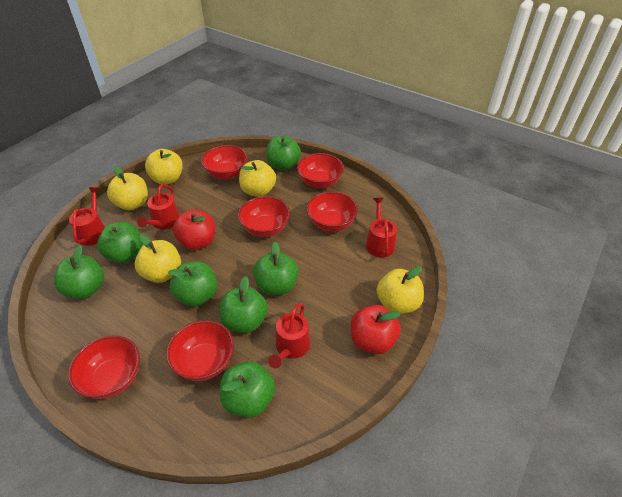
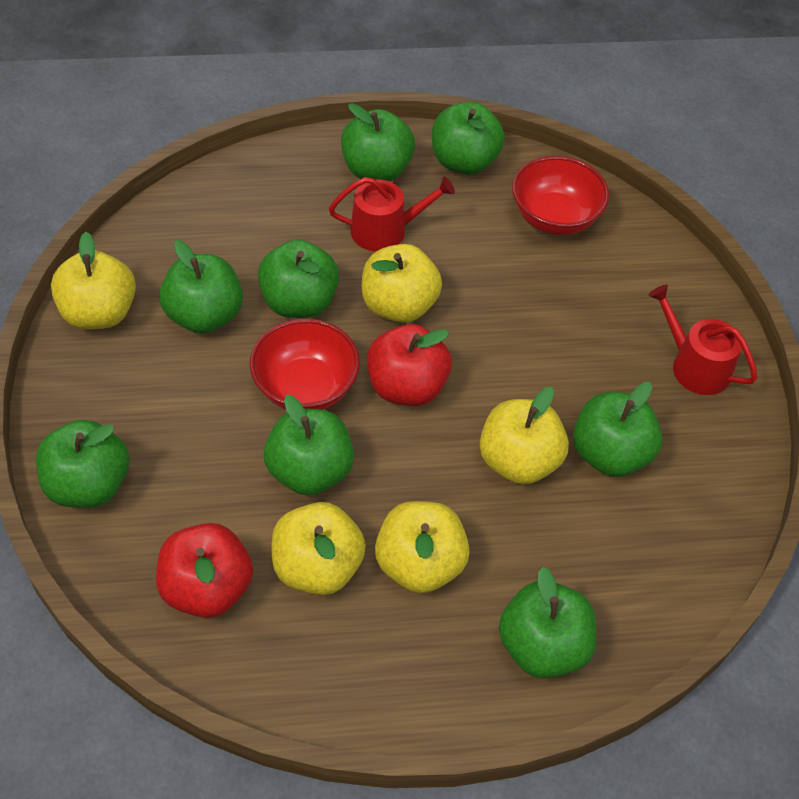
green apple: 7 -> 8
red bowl: 6 -> 2
red watering can: 4 -> 2

